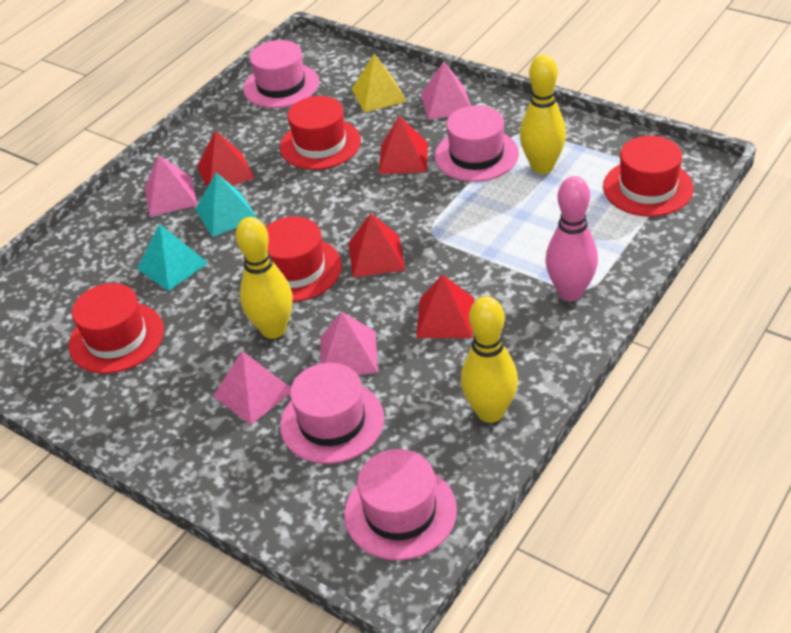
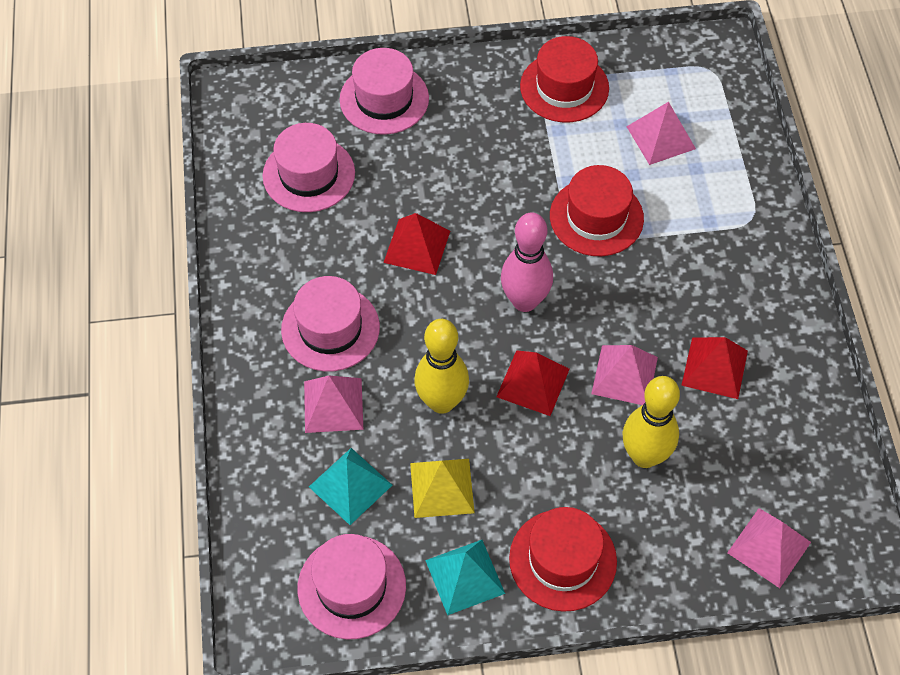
red hat: 4 -> 3
red pyramid: 4 -> 3
yellow bowling pin: 3 -> 2

